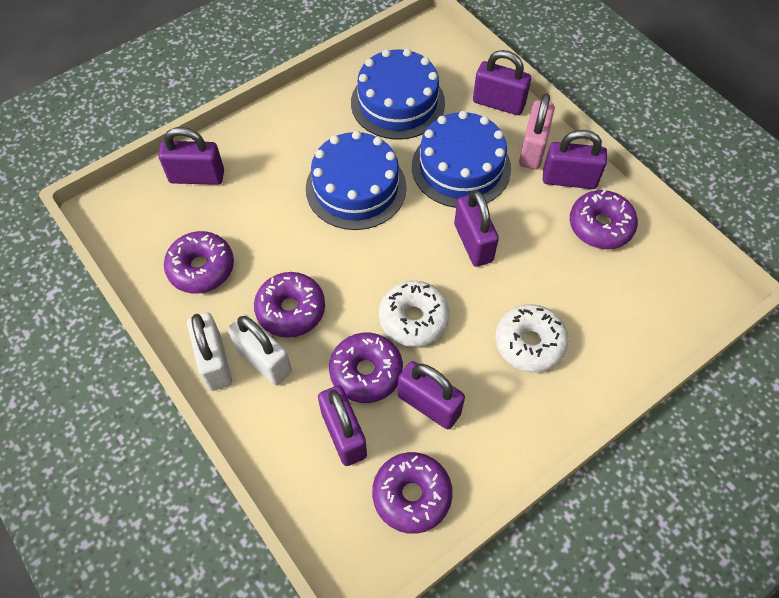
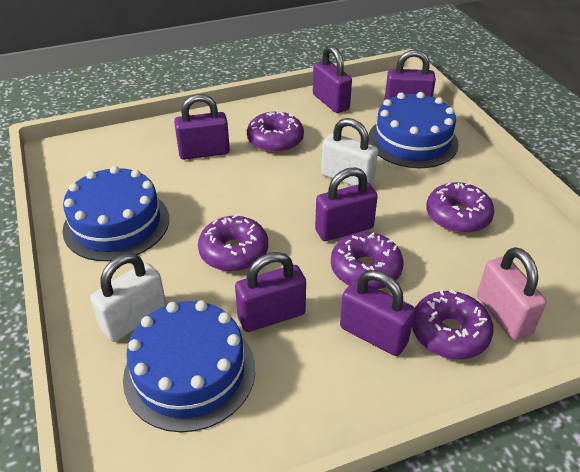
white donut: 2 -> 0

